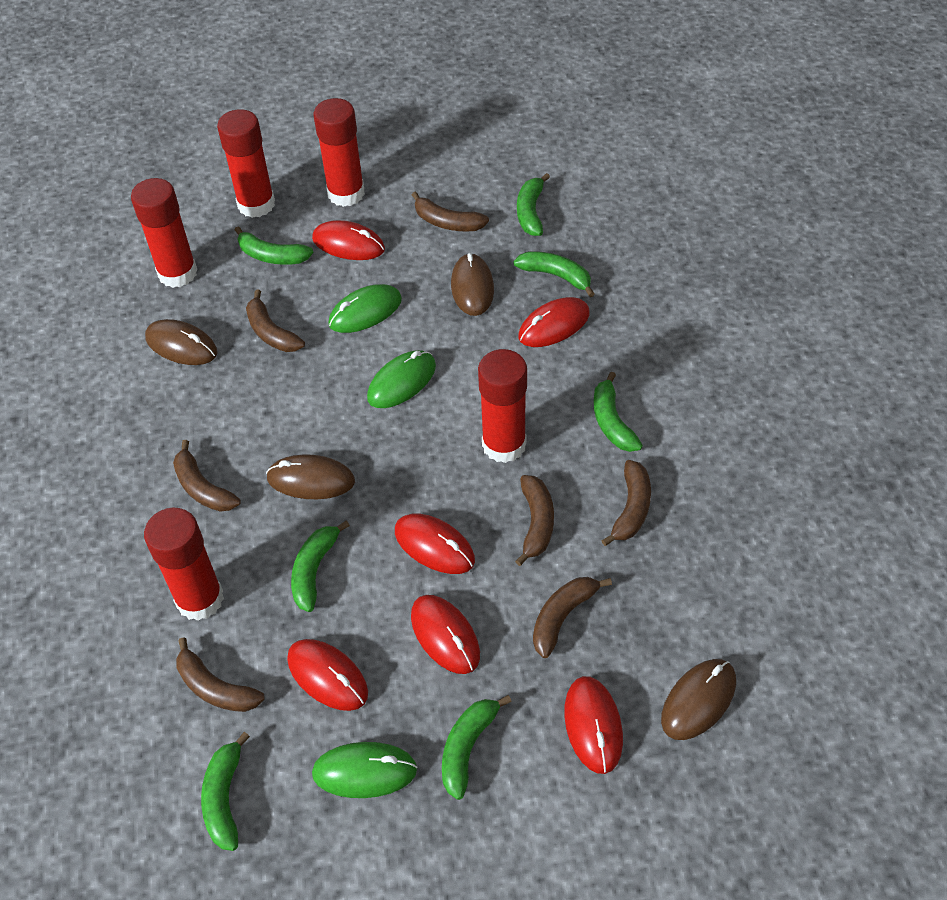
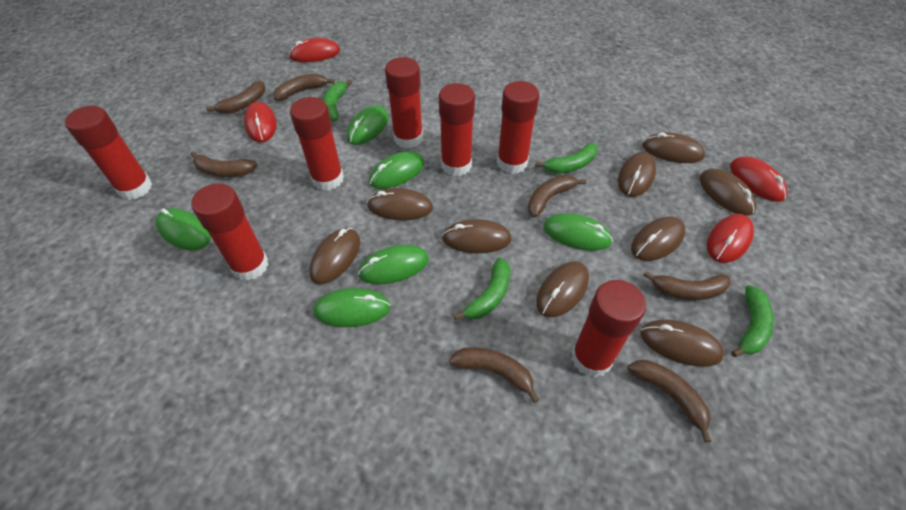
brown mouse: 4 -> 9
green banana: 7 -> 4
green mouse: 3 -> 6
red glue stick: 5 -> 7
red mouse: 6 -> 4

